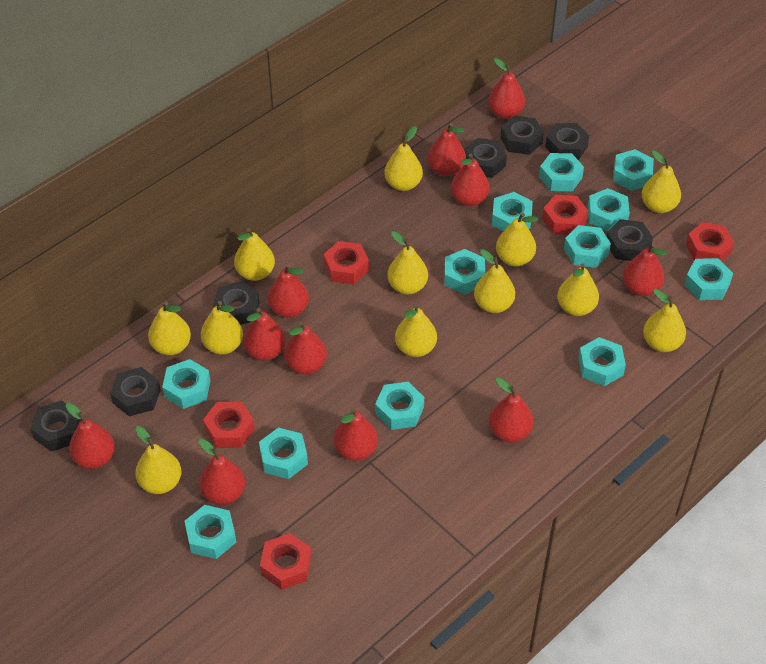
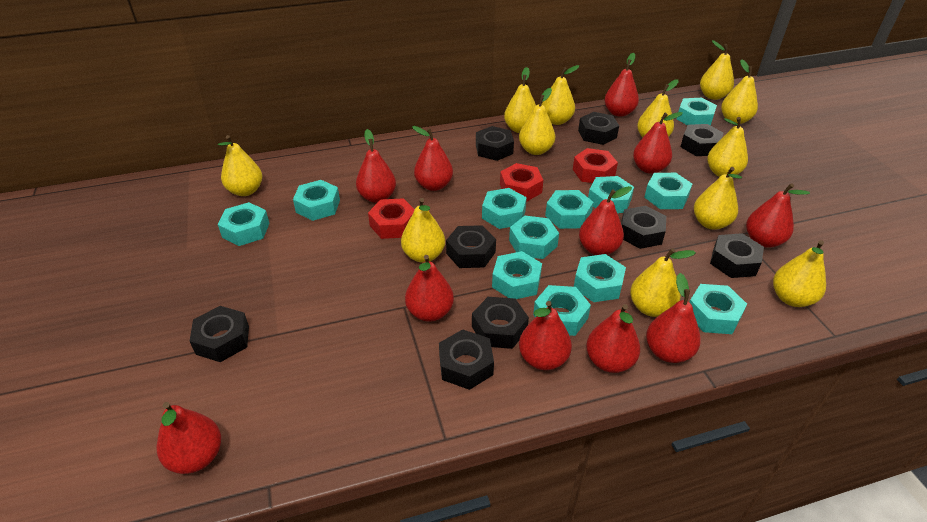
black nut: 7 -> 9
red nut: 5 -> 3

